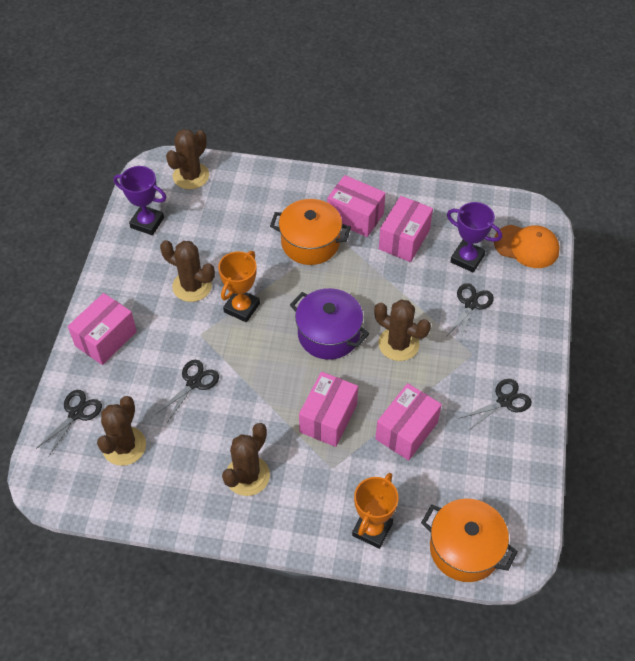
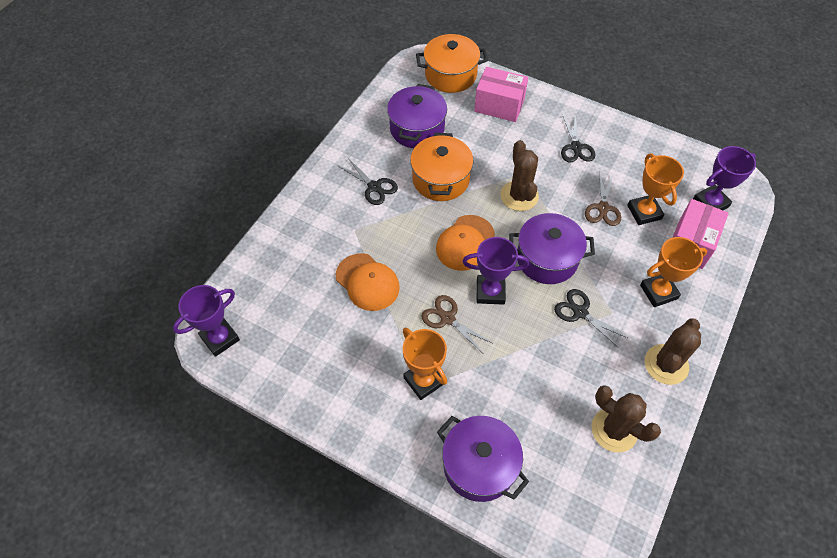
black scissors: 4 -> 3
brown cactus: 5 -> 3
brown scissors: 0 -> 2
orange cap: 1 -> 2
orange trophy: 2 -> 3
pink box: 5 -> 2
purple pot: 1 -> 3
purple trophy: 2 -> 3

